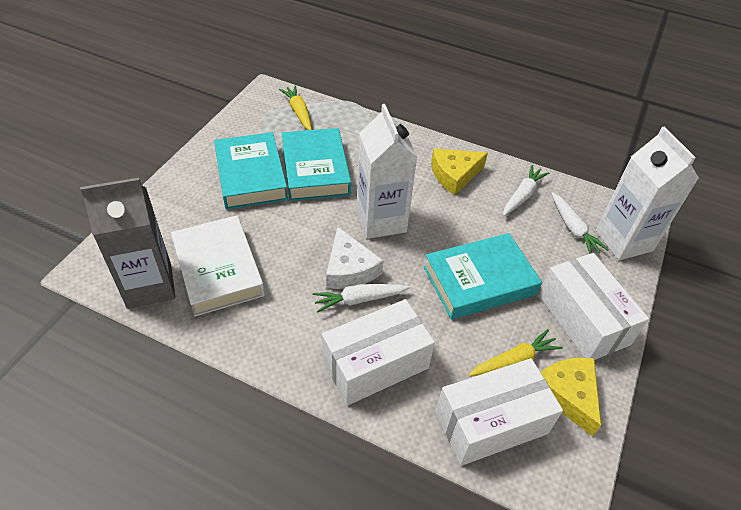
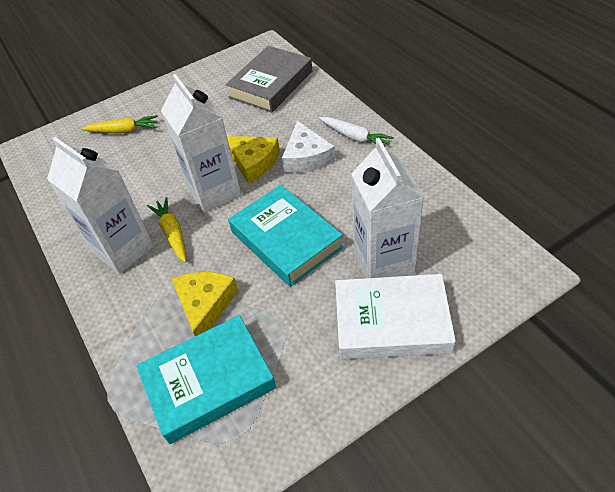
grey book: 0 -> 1
grey carton: 1 -> 0
turquoise book: 3 -> 2
white box: 3 -> 0
white carrot: 3 -> 1
white carton: 2 -> 3

